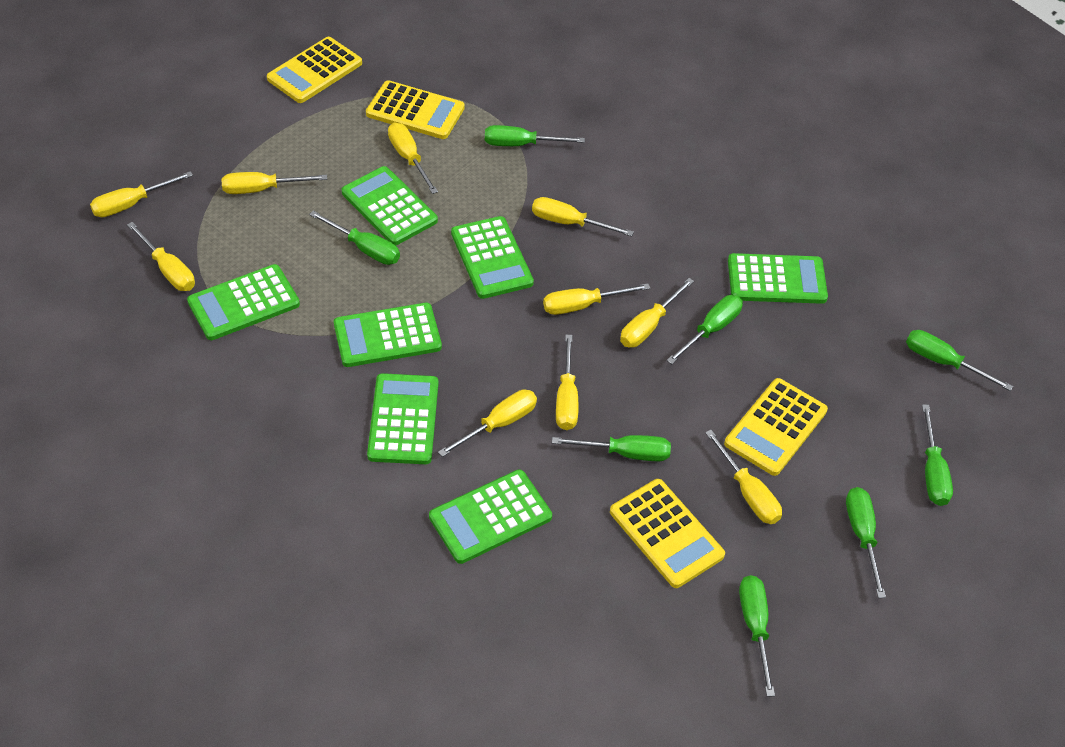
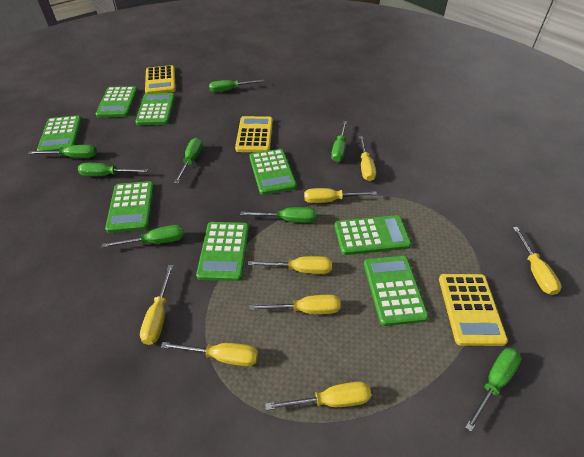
green calculator: 7 -> 8
yellow calculator: 4 -> 3
yellow screwdriver: 10 -> 8

